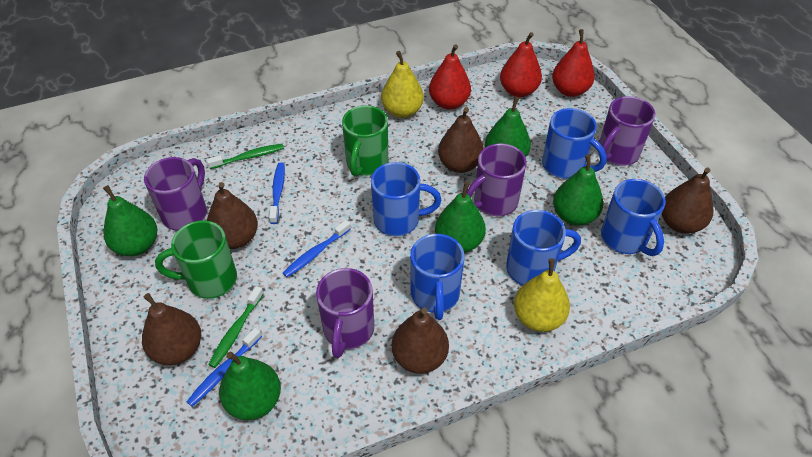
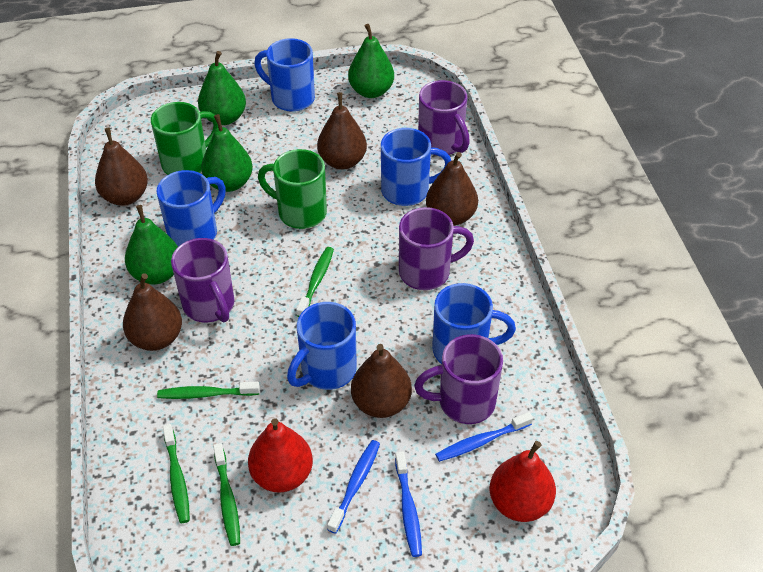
green pear: 5 -> 4
green toothbrush: 2 -> 4
red pear: 3 -> 2
yellow pear: 2 -> 0

